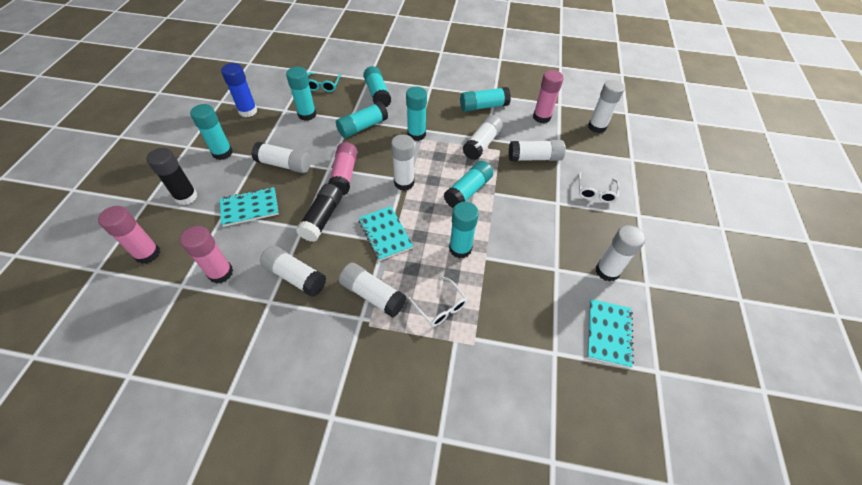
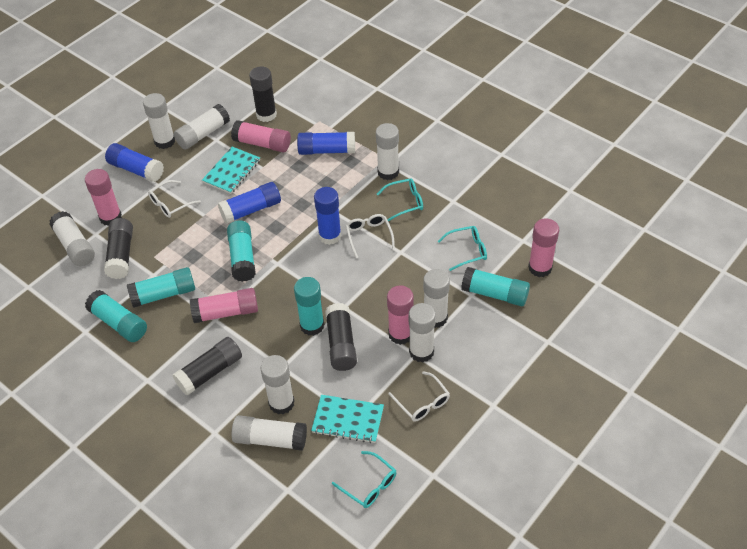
black glue stick: 2 -> 4
blue glue stick: 1 -> 4
pink glue stick: 4 -> 5
turquoise glasses: 1 -> 3
turquoise glue stick: 8 -> 5
turquoise notebook: 3 -> 2
white glasses: 2 -> 3

